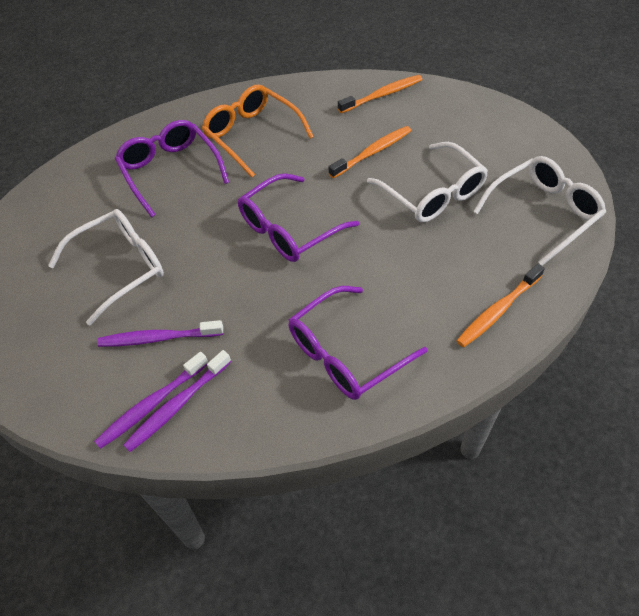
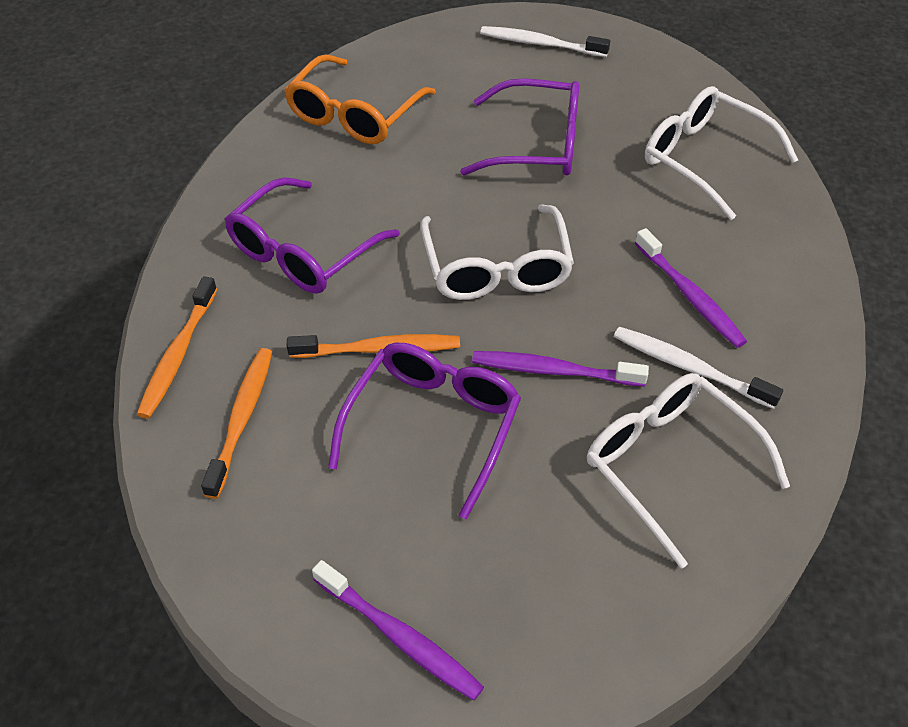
white toothbrush: 0 -> 2

